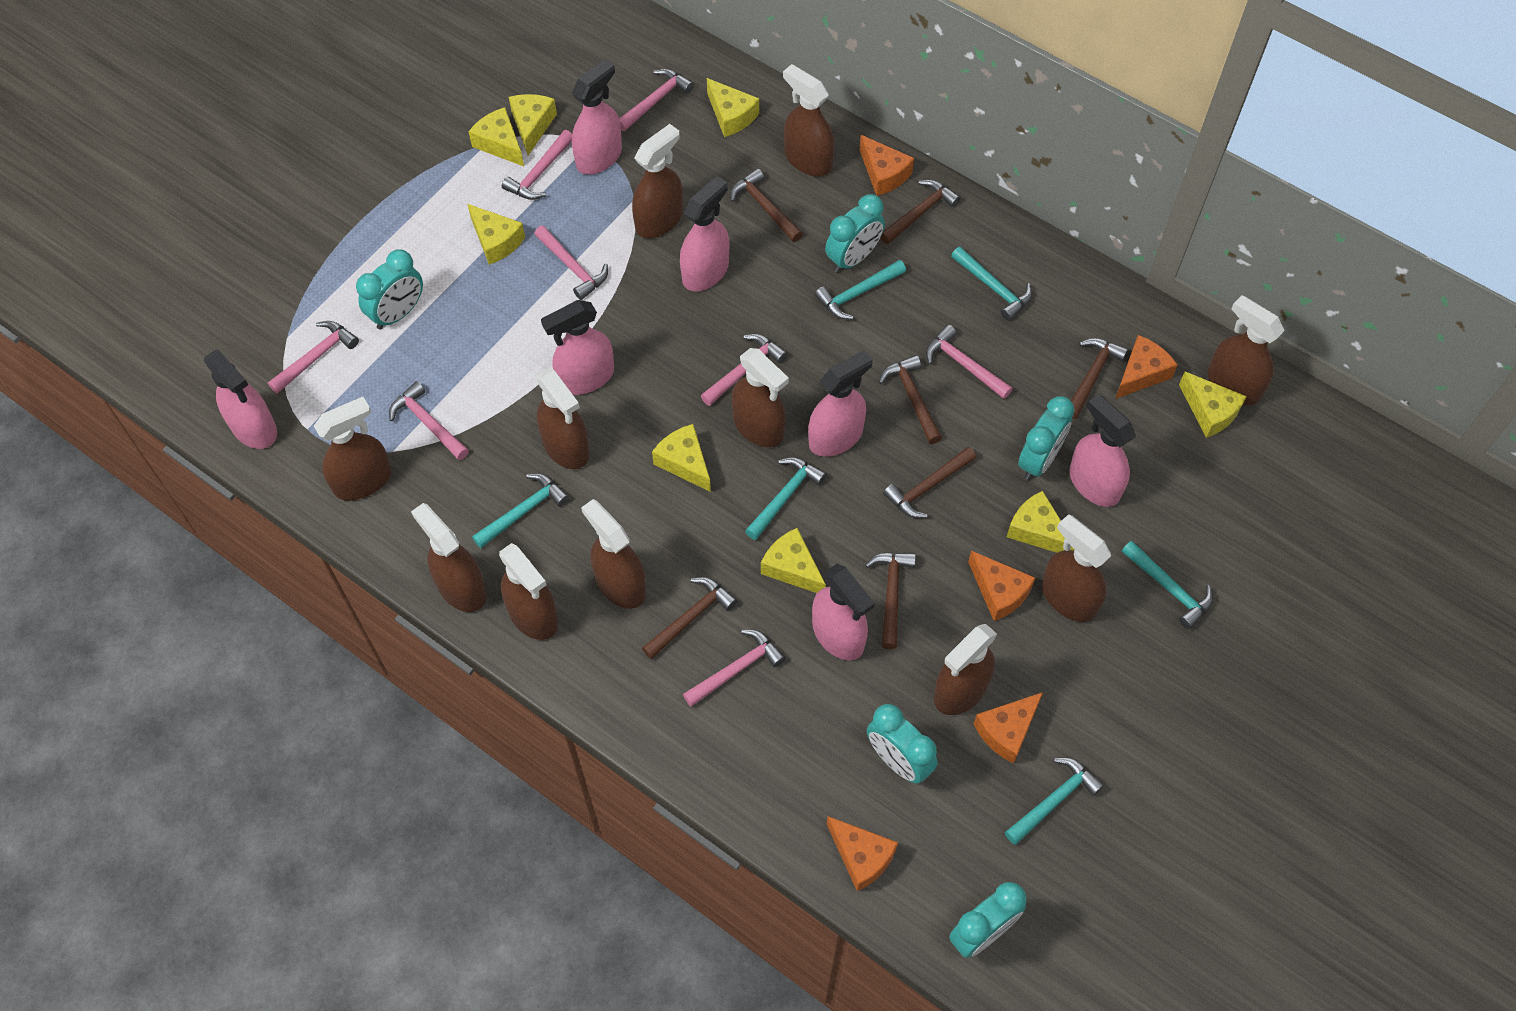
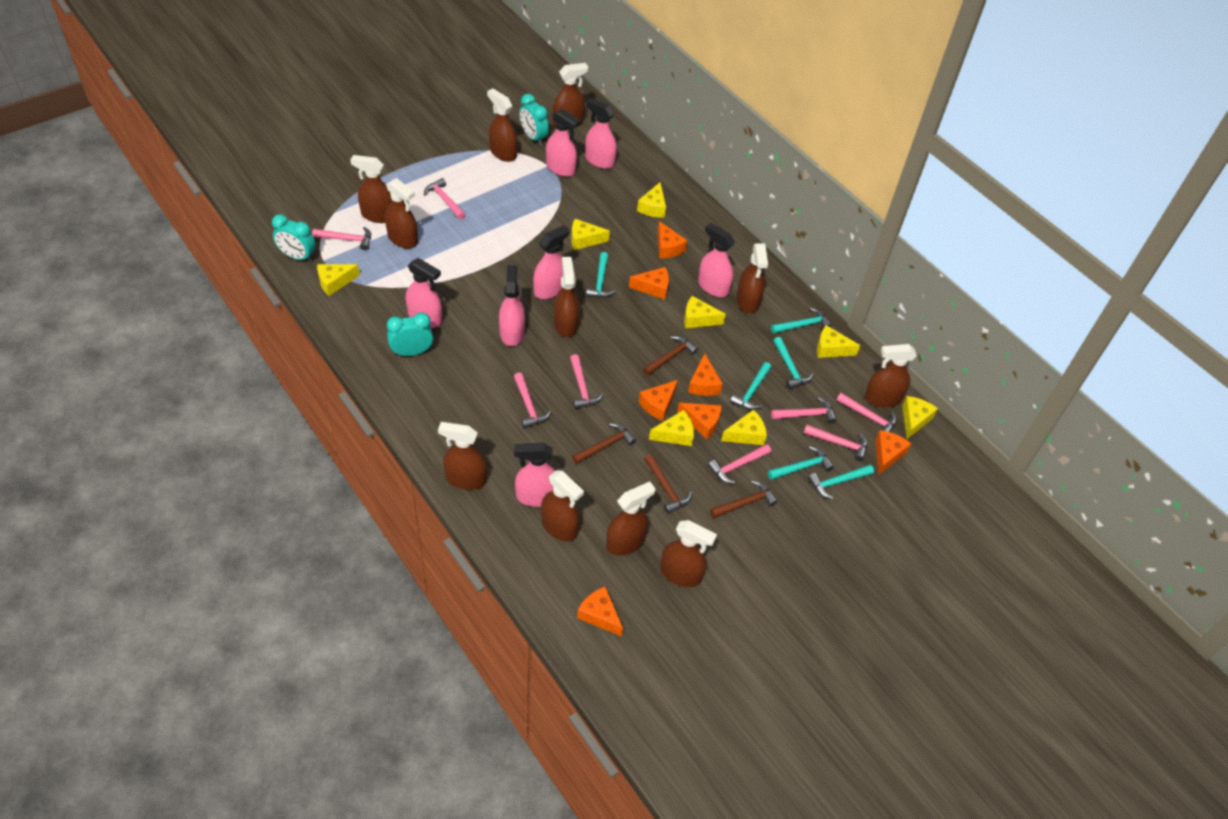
brown hammer: 7 -> 4
orange cheese: 5 -> 7
turquoise clock: 5 -> 3

